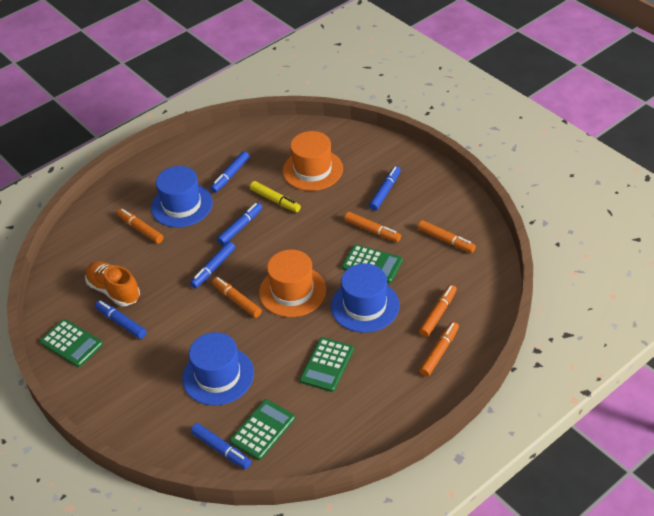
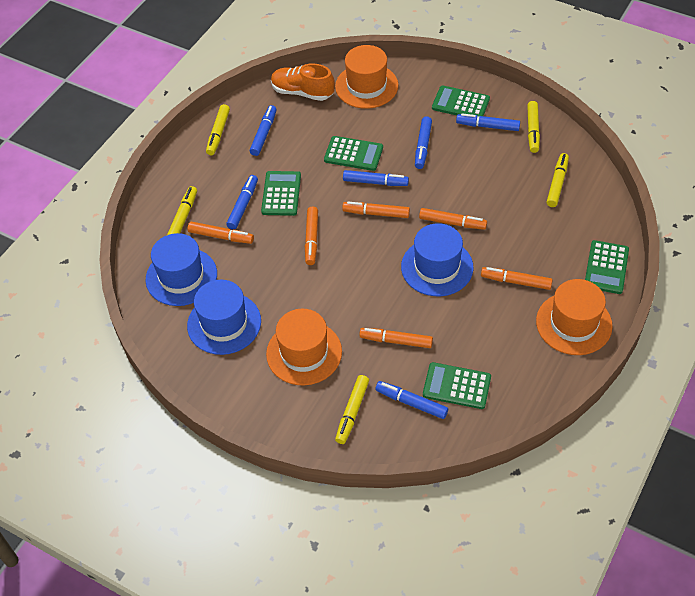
green calculator: 4 -> 5
orange hat: 2 -> 3
yellow marker: 1 -> 5

